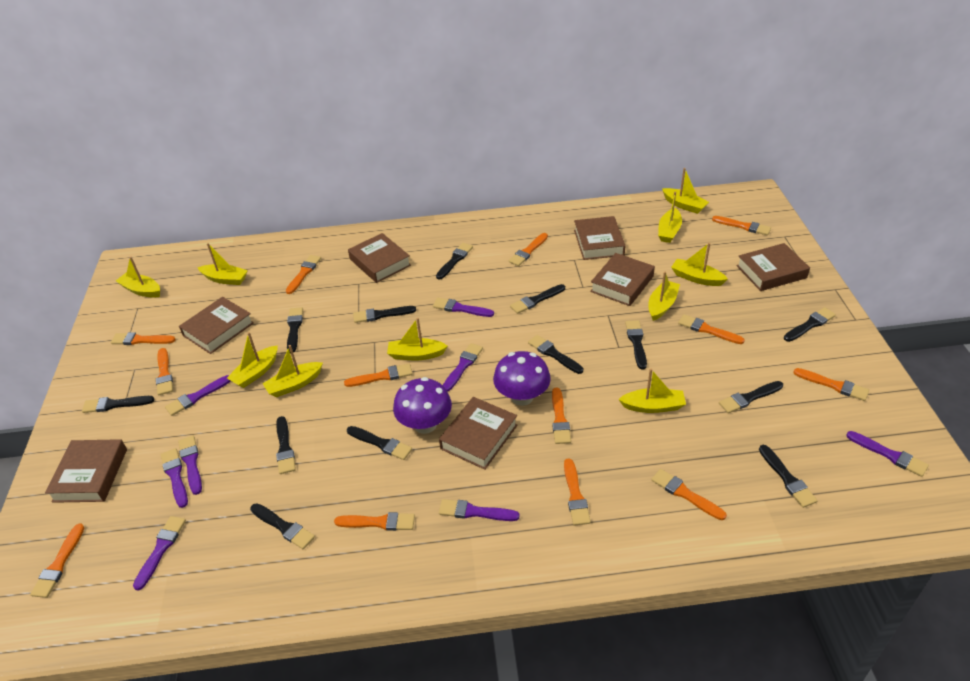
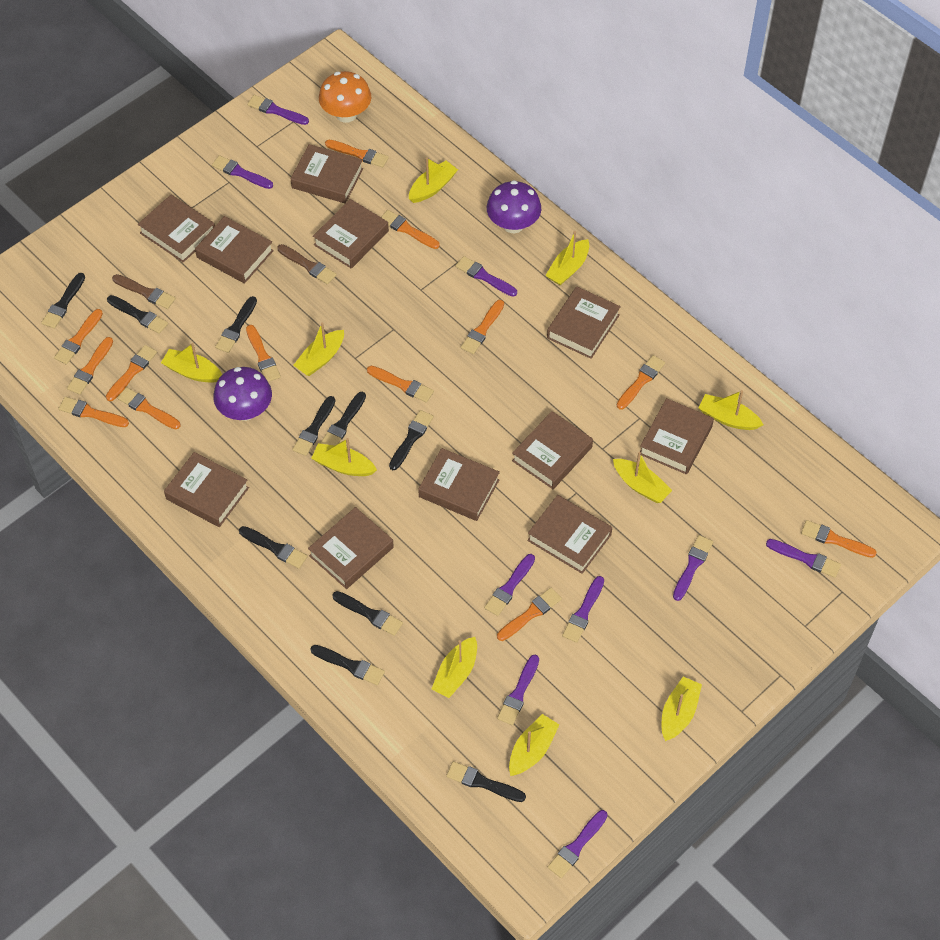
black brush: 13 -> 10
brown book: 7 -> 11
brown brush: 0 -> 2
orange mushroom: 0 -> 1
purple brush: 8 -> 9

